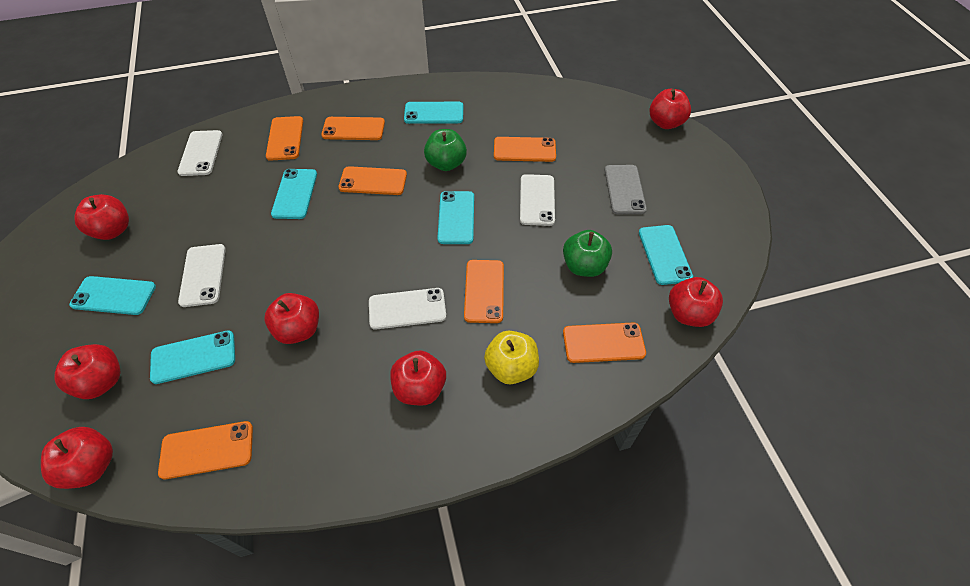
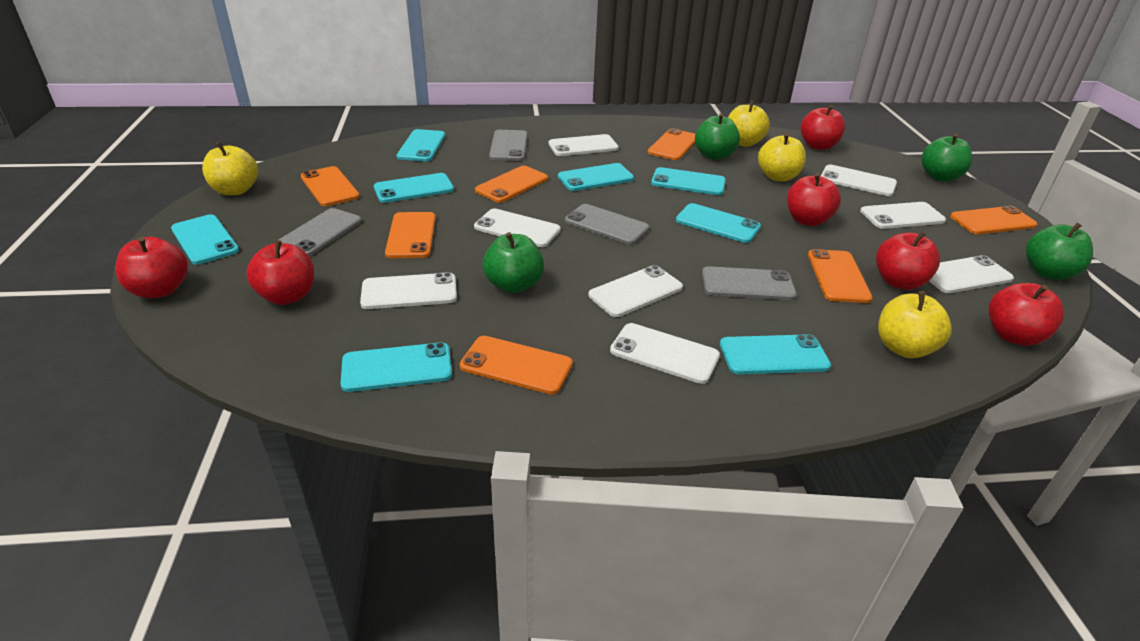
green apple: 2 -> 4
grey phone: 1 -> 4
red apple: 7 -> 6
turquoise phone: 6 -> 8
white phone: 4 -> 8
yellow apple: 1 -> 4

